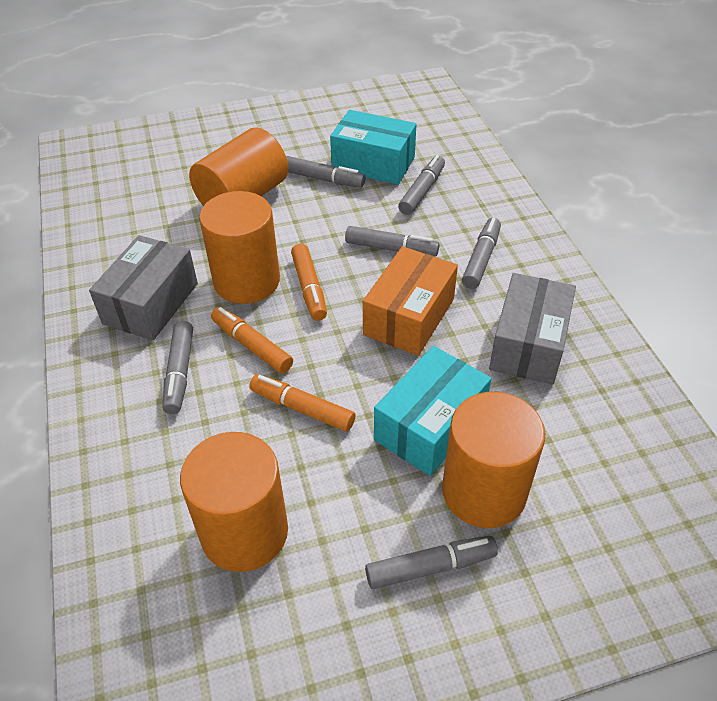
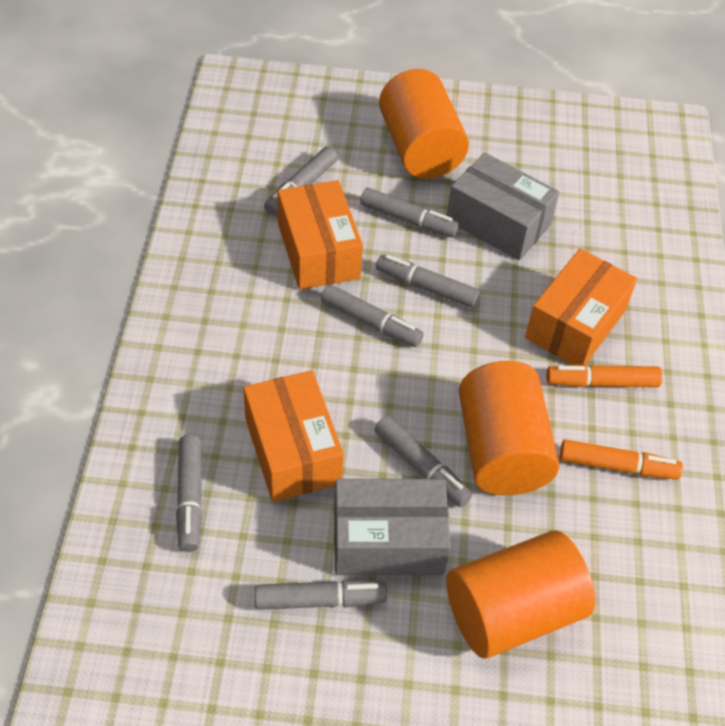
grey marker: 6 -> 7
orange box: 1 -> 3
orange cylinder: 4 -> 3
orange marker: 3 -> 2
turquoise box: 2 -> 0

